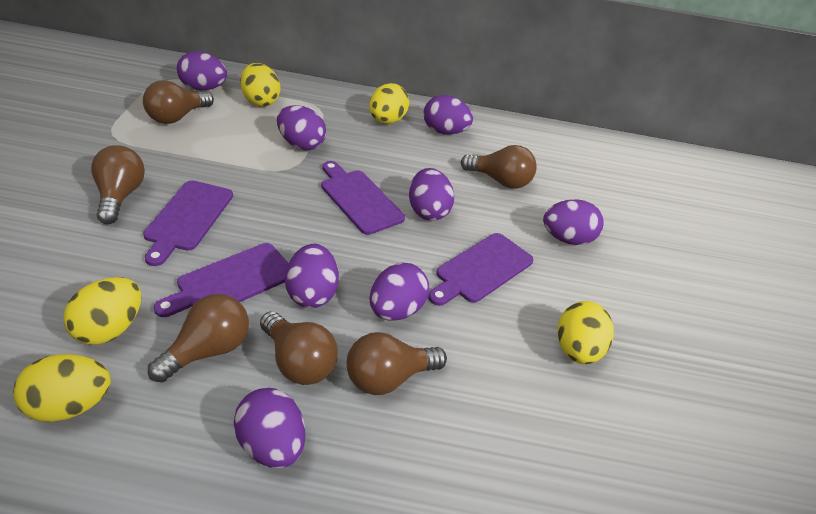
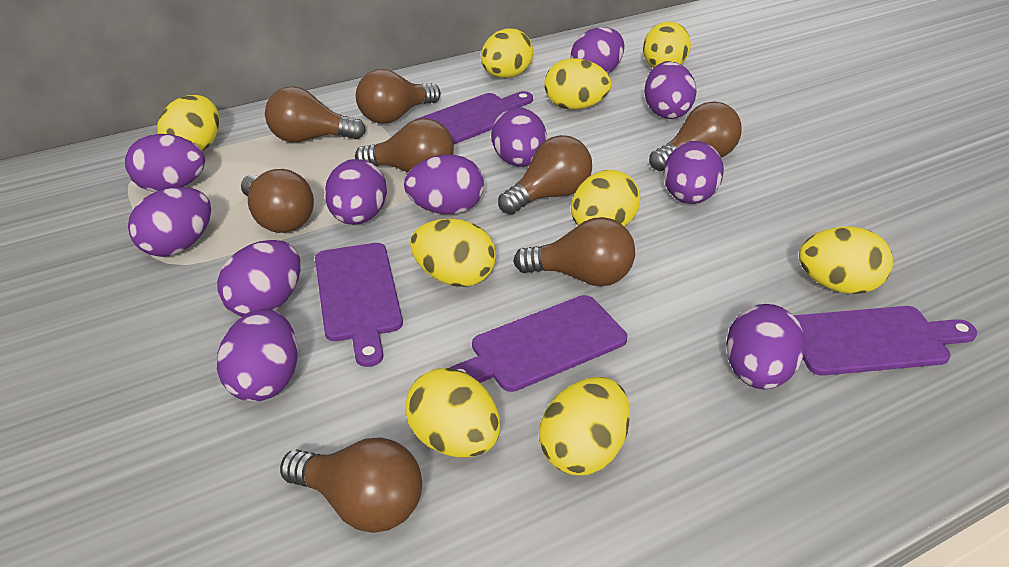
brown light bulb: 6 -> 8
purple egg: 8 -> 11
yellow egg: 5 -> 9

